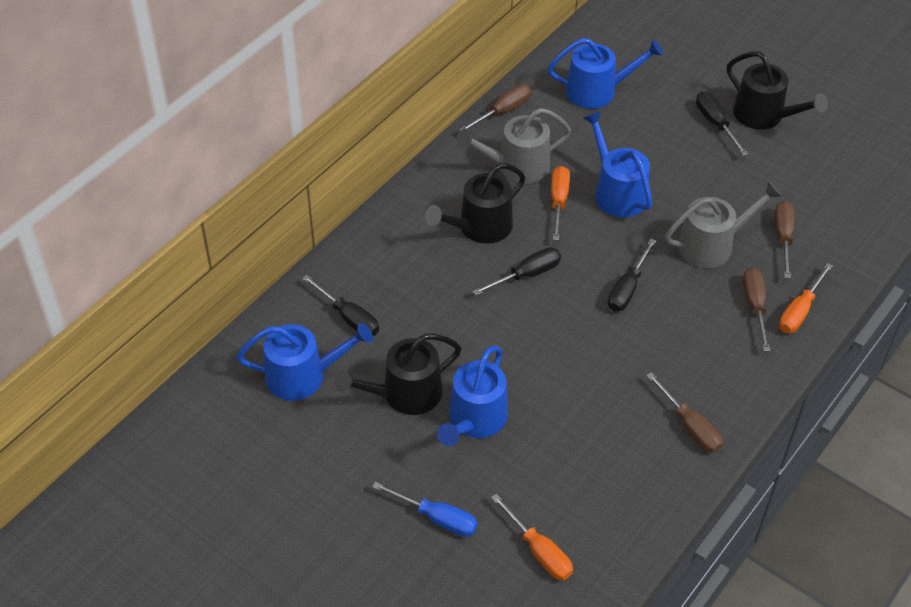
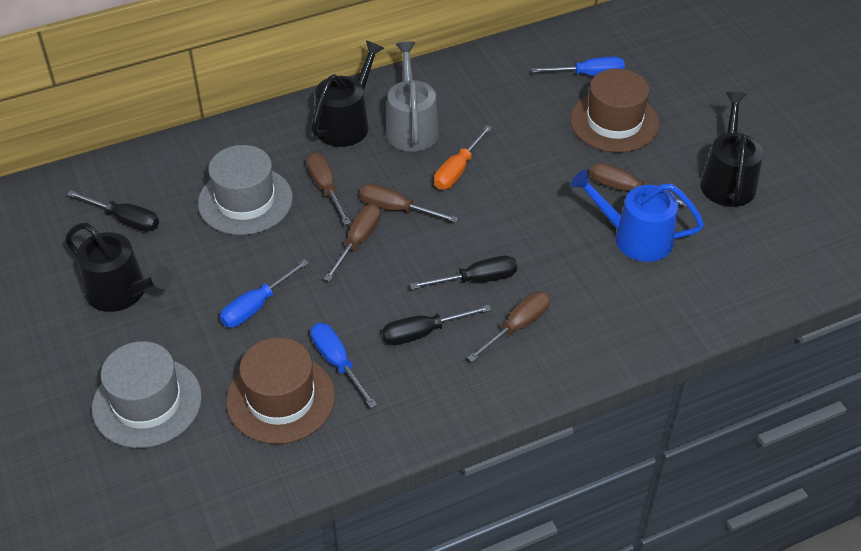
black screwdriver: 4 -> 3
blue screwdriver: 1 -> 3
blue watering can: 4 -> 1
brown hat: 0 -> 2
brown screwdriver: 4 -> 5
grey hat: 0 -> 2
grey watering can: 2 -> 1
orange screwdriver: 3 -> 1

